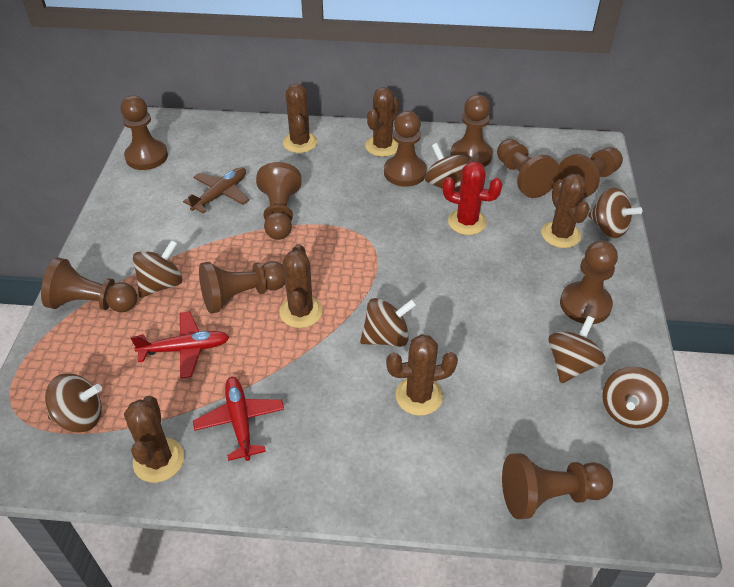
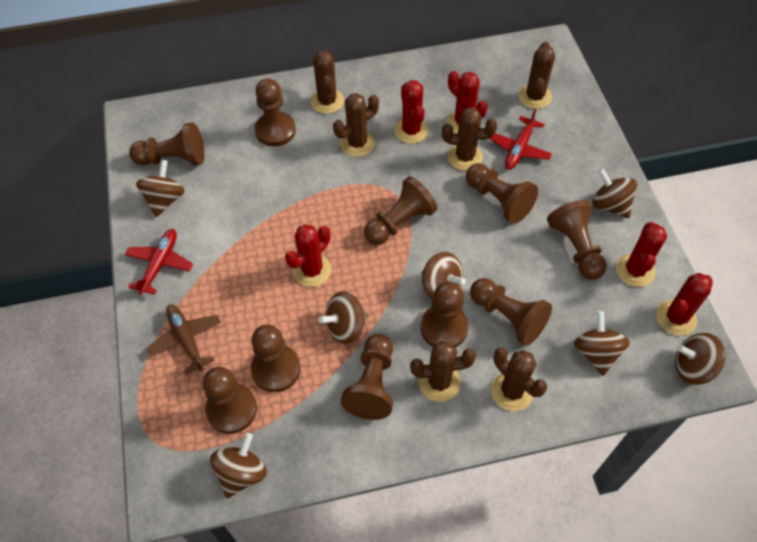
red cactus: 1 -> 5

